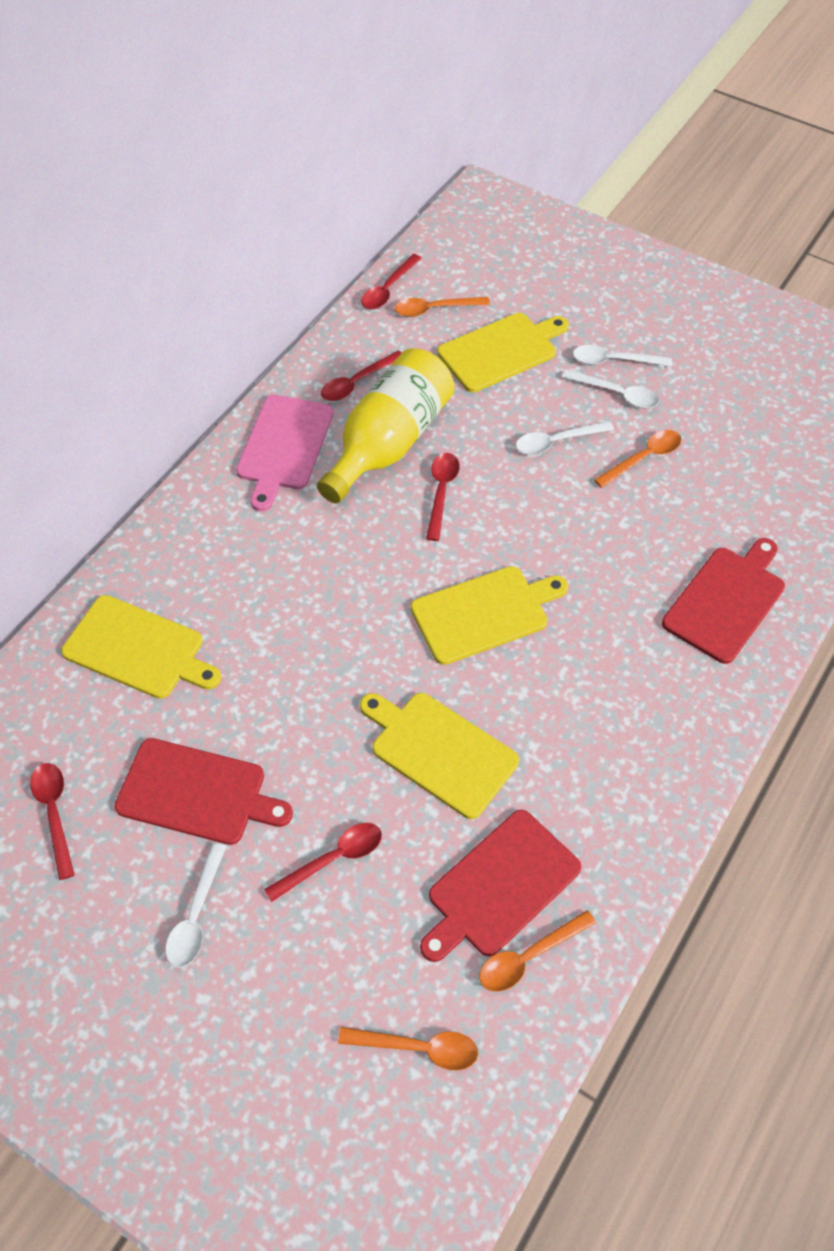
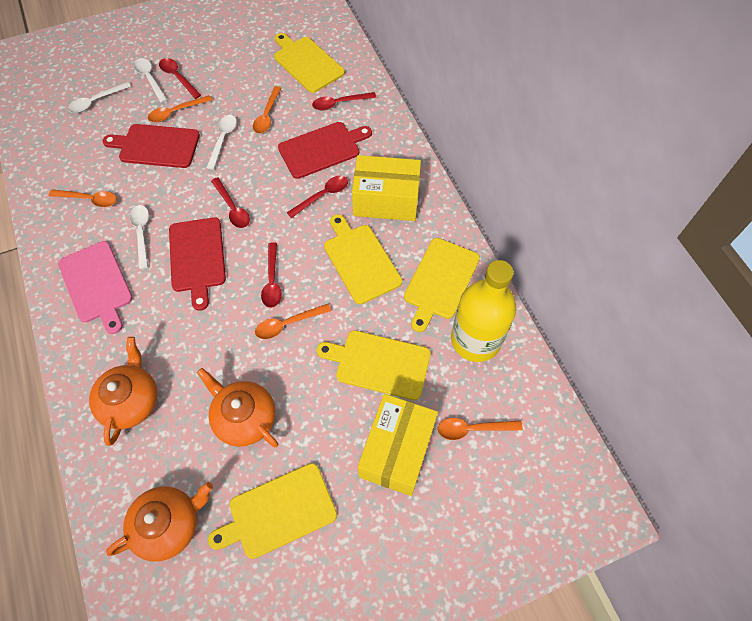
orange spoon: 4 -> 5
orange teapot: 0 -> 3
yellow box: 0 -> 2
yellow cutting board: 4 -> 5

